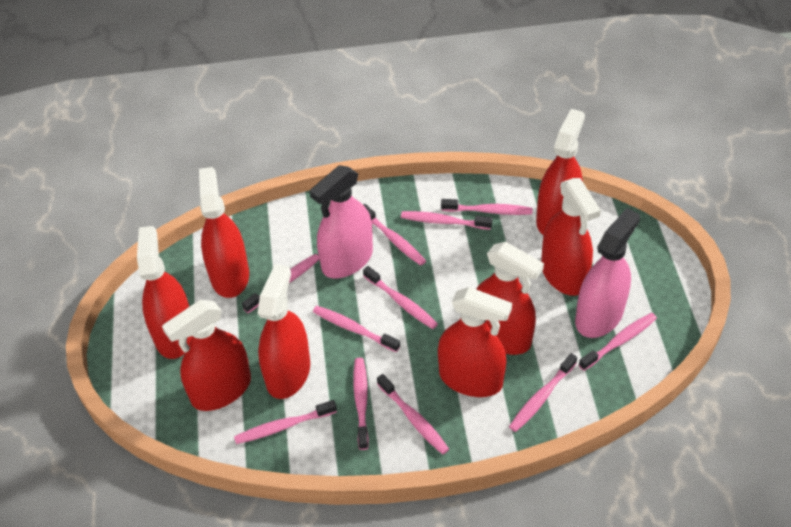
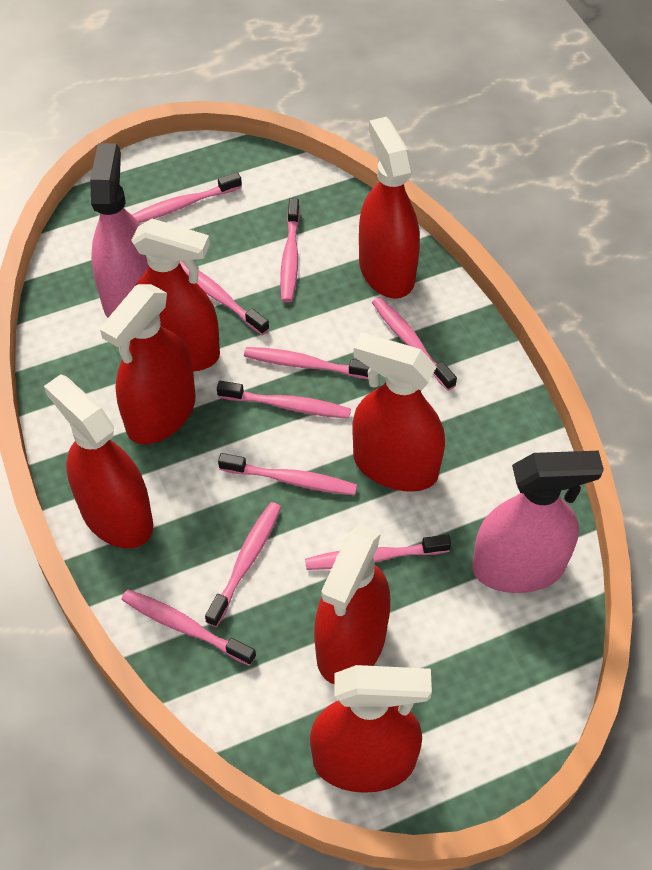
pink toothbrush: 11 -> 10
red spray bottle: 8 -> 7

